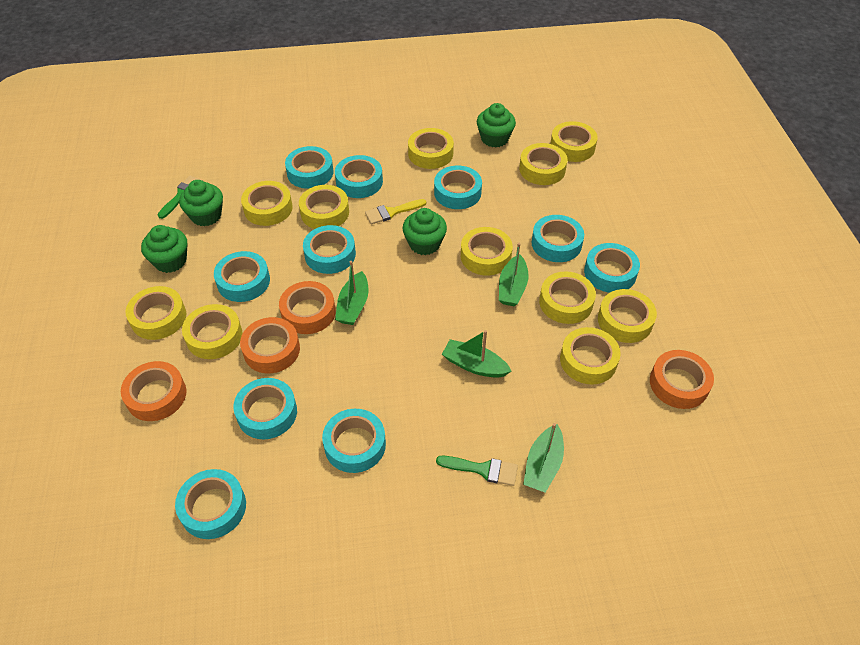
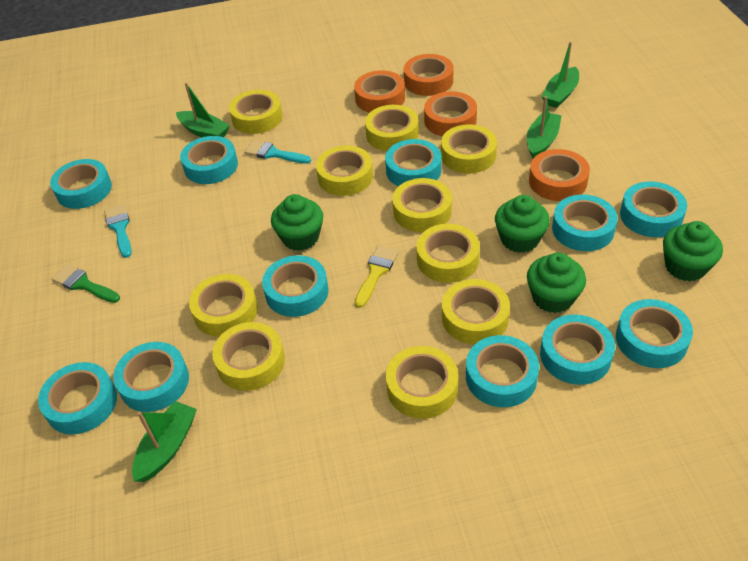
green brush: 2 -> 1
turquoise brush: 0 -> 2
turquoise tape: 10 -> 11
yellow tape: 11 -> 10

